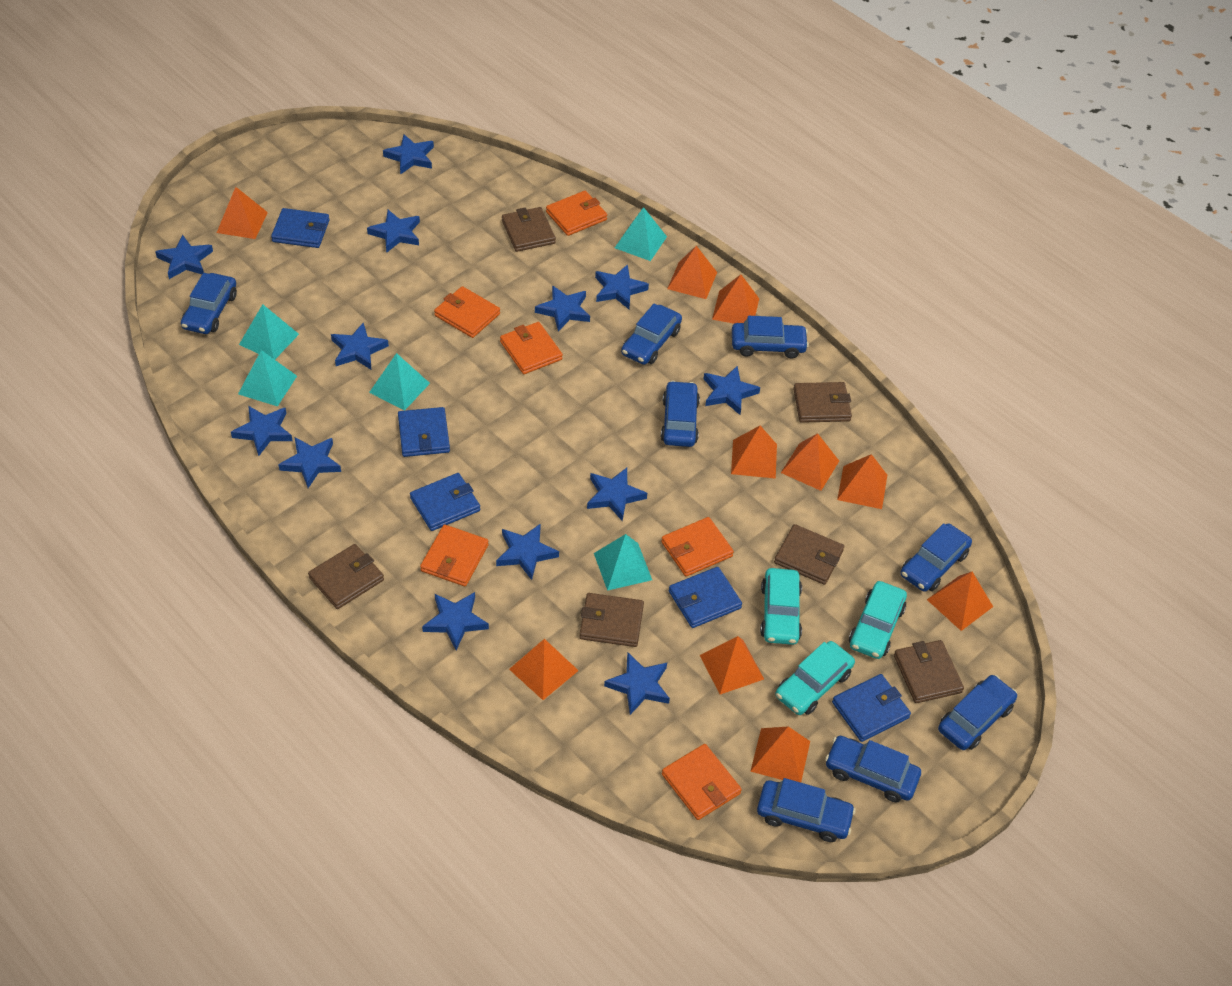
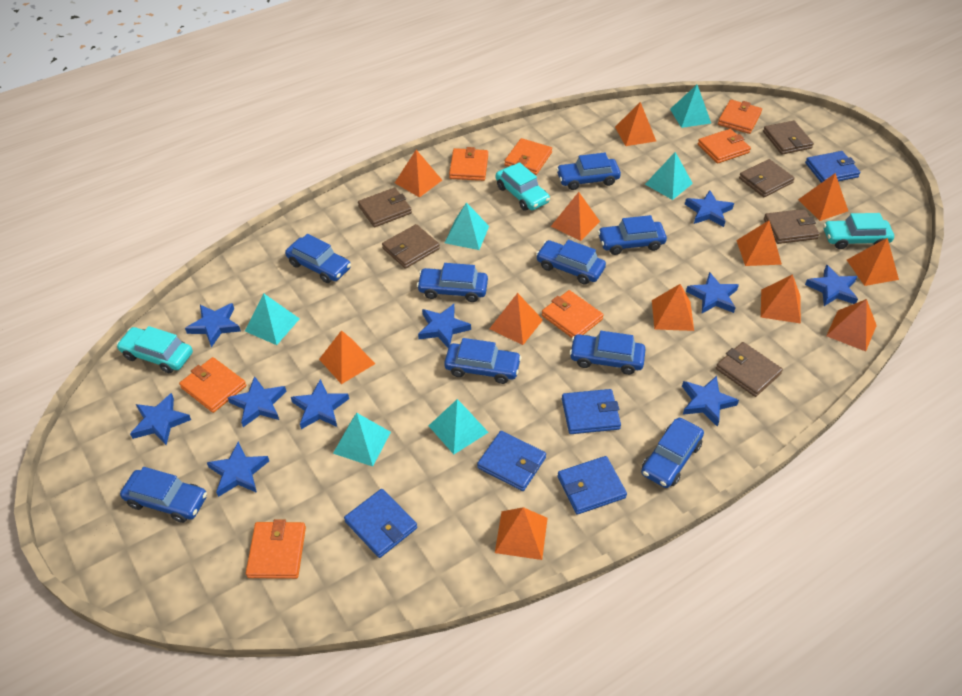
blue car: 8 -> 9
blue star: 13 -> 10
orange pyramid: 10 -> 12
orange wallet: 6 -> 7
turquoise pyramid: 5 -> 6

